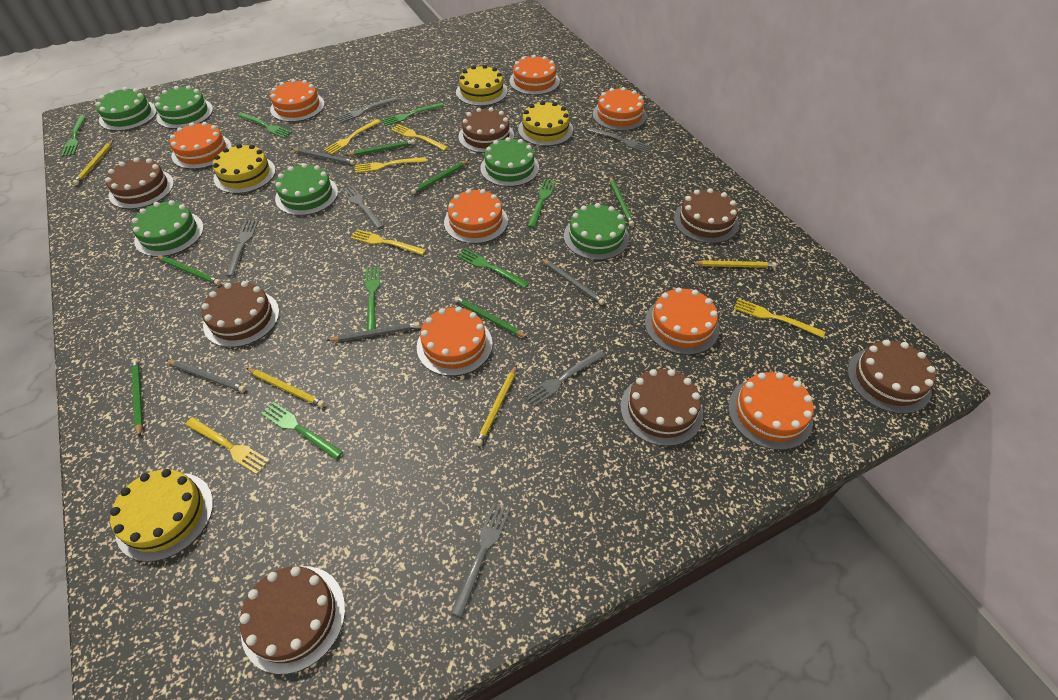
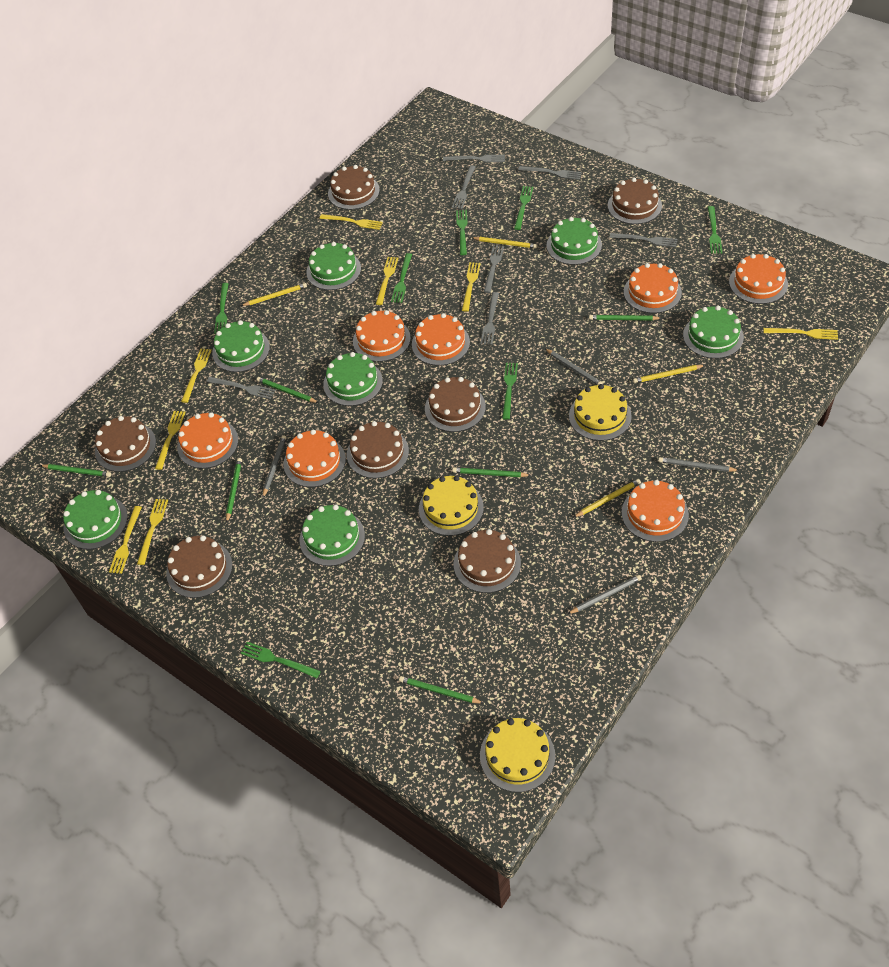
green cake: 6 -> 7
grey fork: 6 -> 7
orange cake: 8 -> 7
yellow cake: 4 -> 3
yellow fork: 6 -> 8

